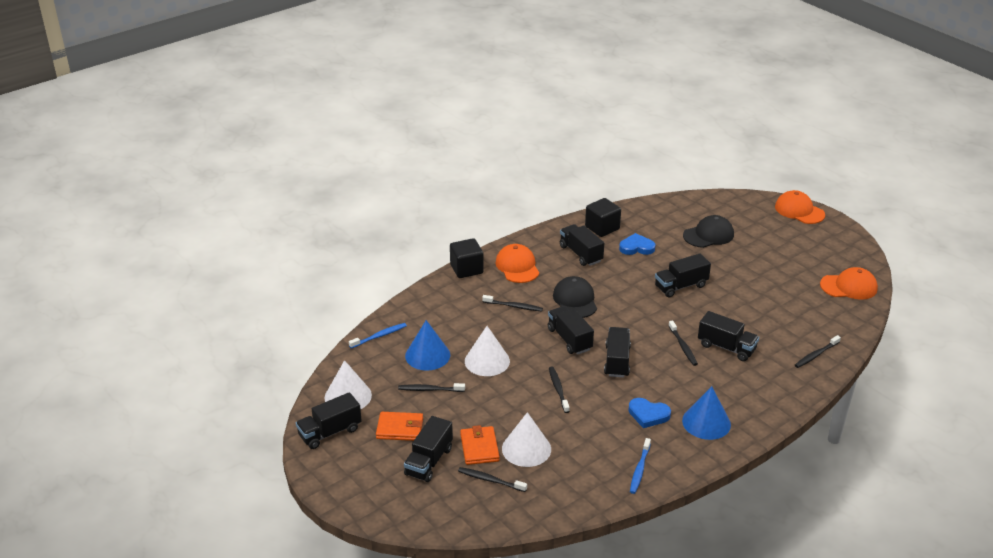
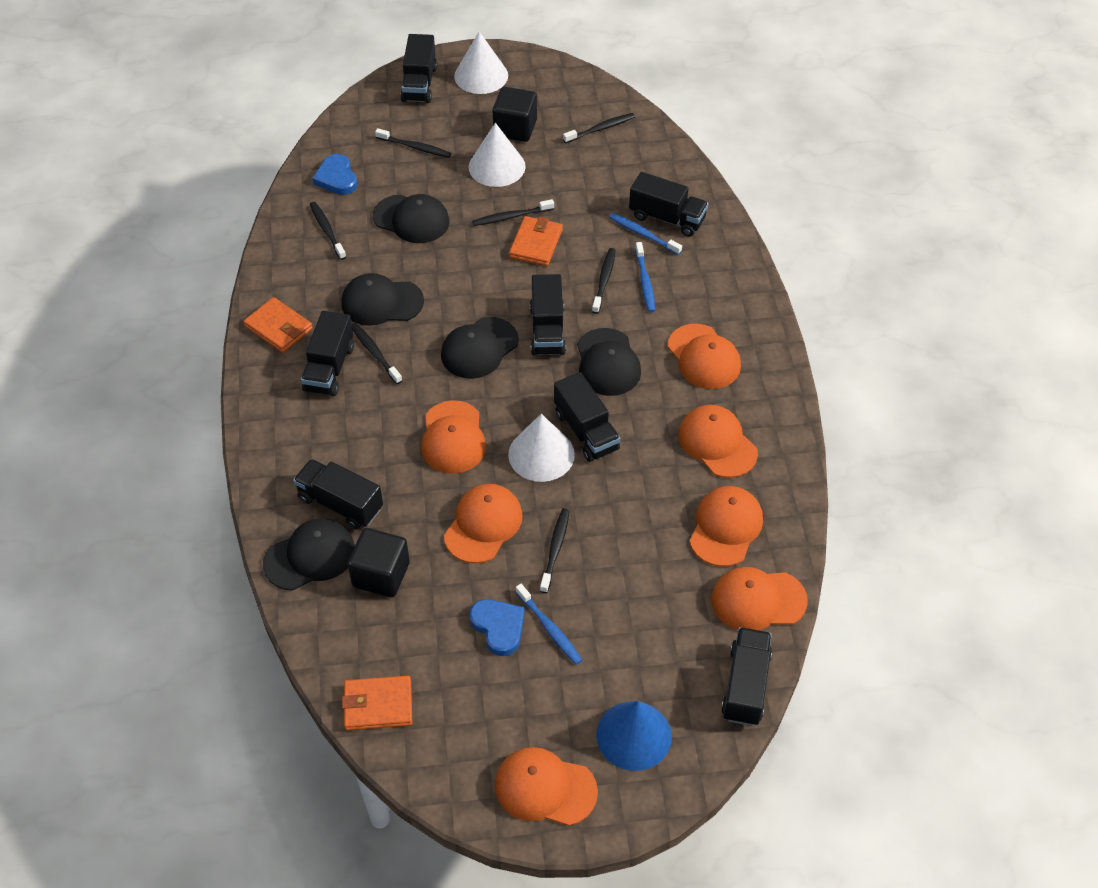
black cap: 2 -> 5
black toothbrush: 6 -> 7
blue cone: 2 -> 1
blue toothbrush: 2 -> 3
orange cap: 3 -> 7
orange wallet: 2 -> 3

